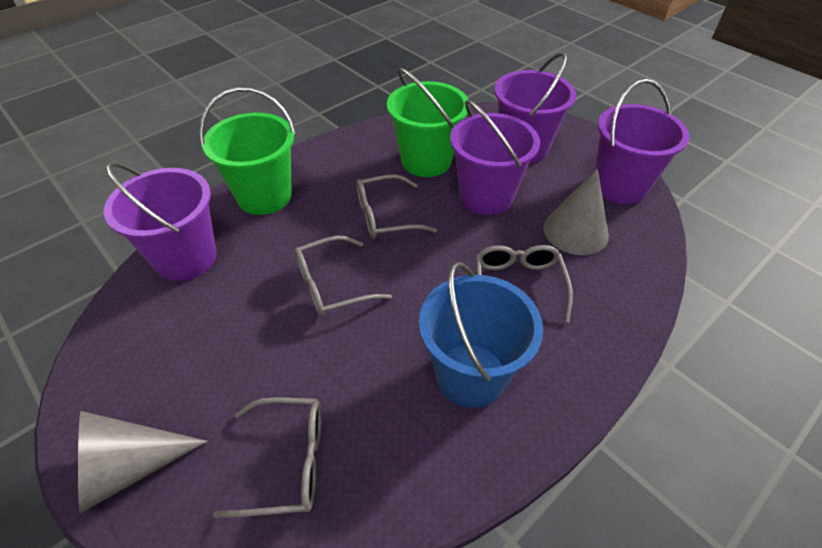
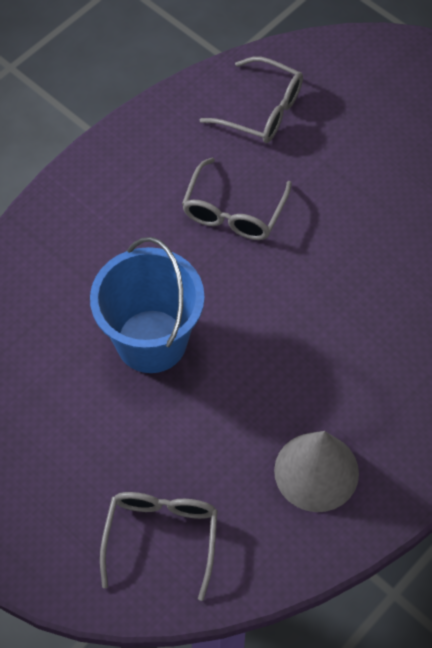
green bucket: 2 -> 0
grey cone: 2 -> 1
grey glasses: 4 -> 3
purple bucket: 4 -> 0

